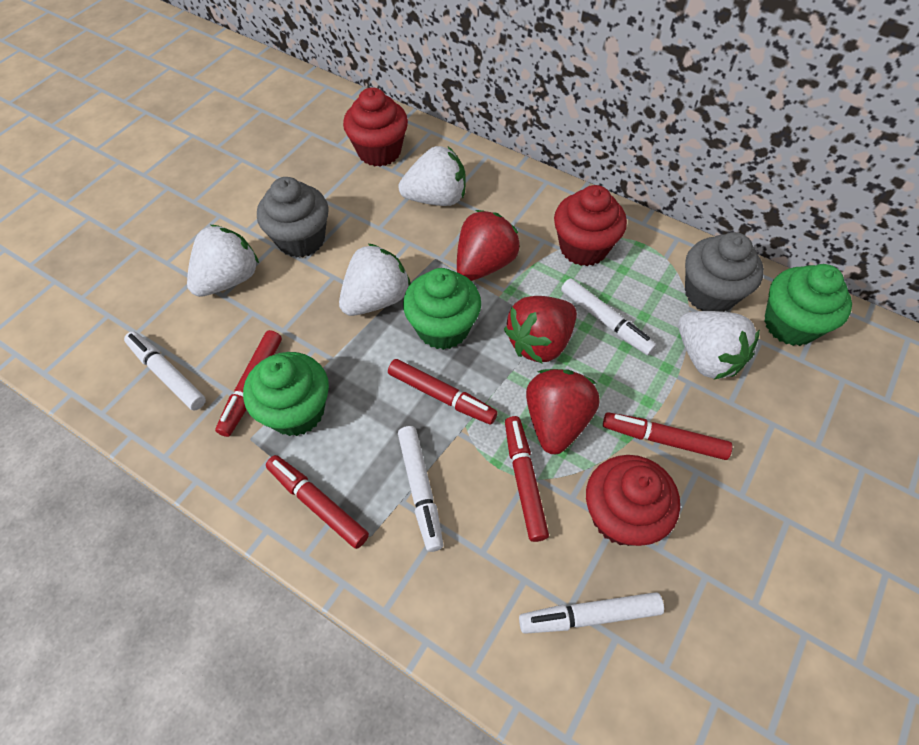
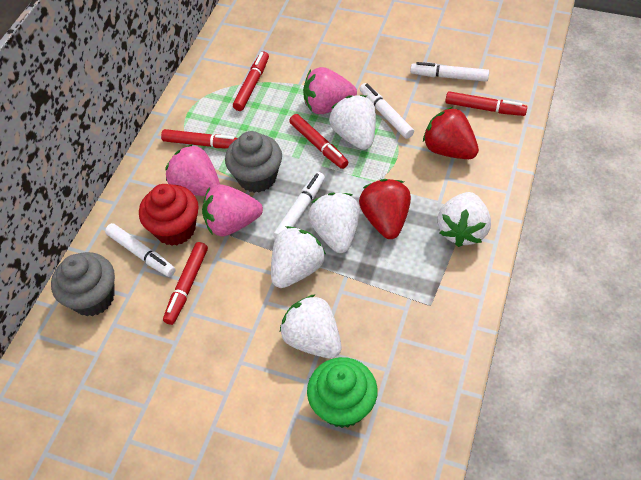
green cupcake: 3 -> 1
pink strawberry: 0 -> 3
red cupcake: 3 -> 1
red strawberry: 3 -> 2
white strawberry: 4 -> 5

